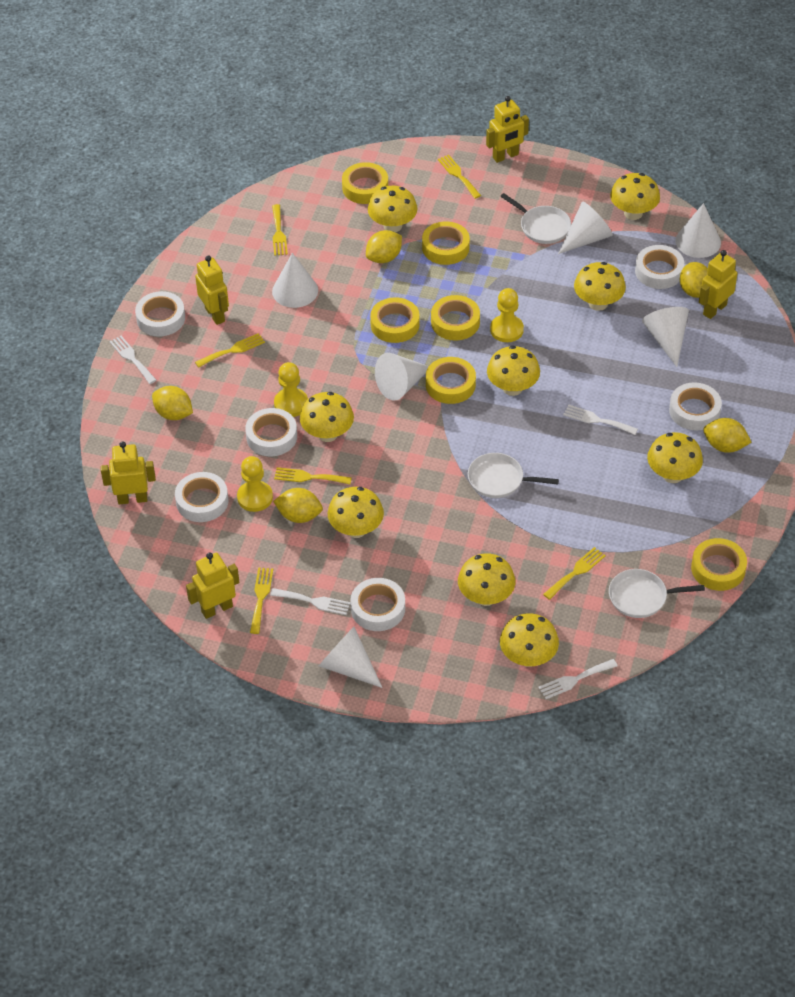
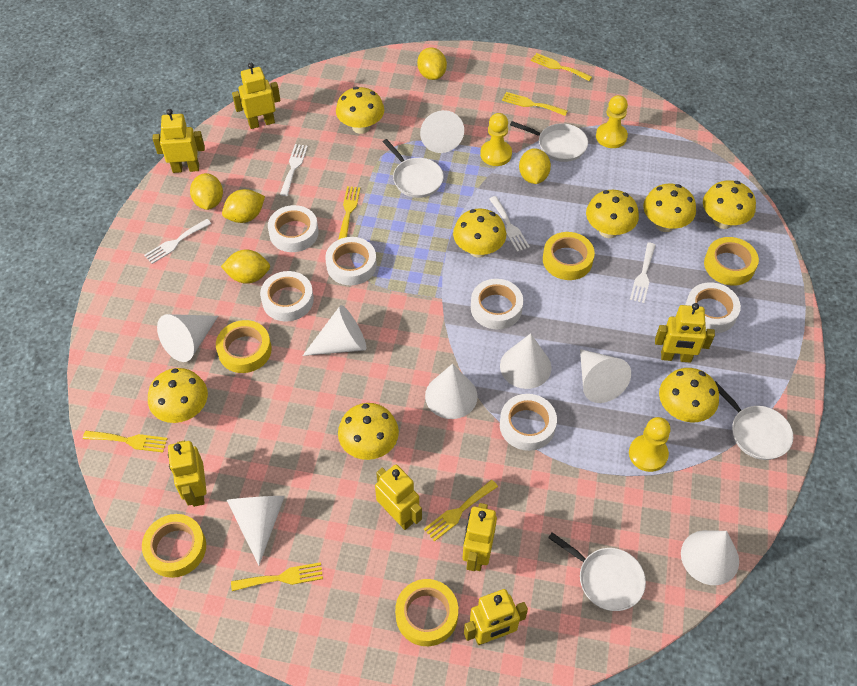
white cone: 6 -> 8
white pan: 3 -> 4
yellow mushroom: 9 -> 8
yellow robot: 5 -> 7
yellow tape: 6 -> 5

